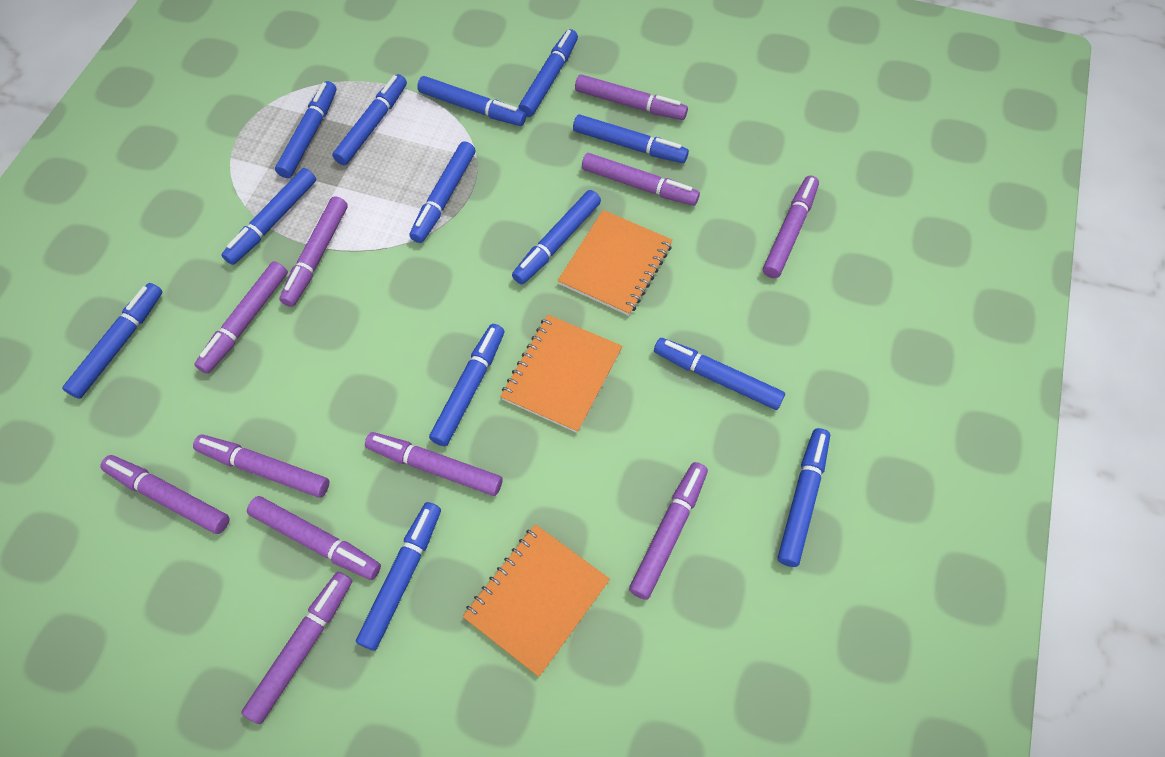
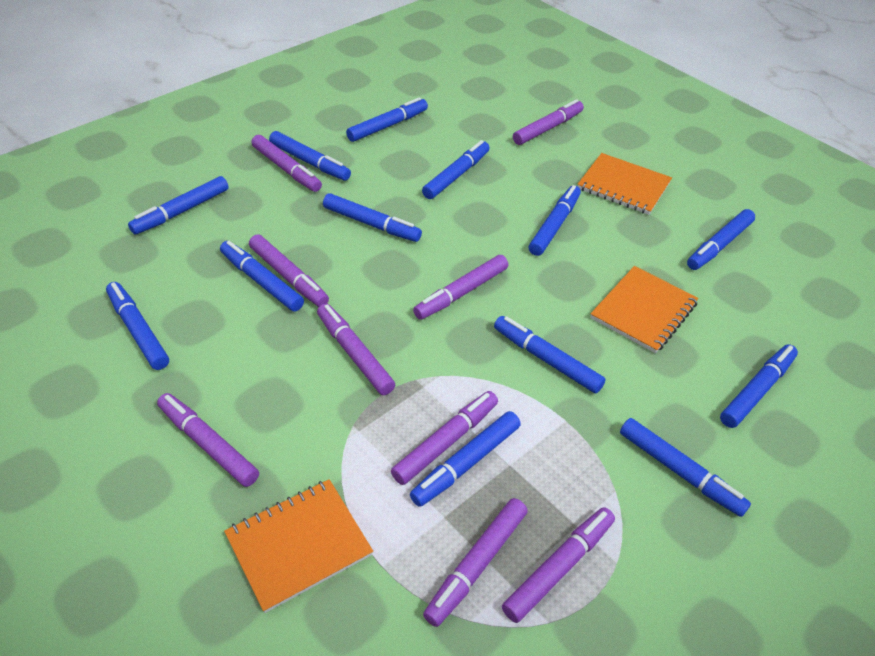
purple marker: 11 -> 9

